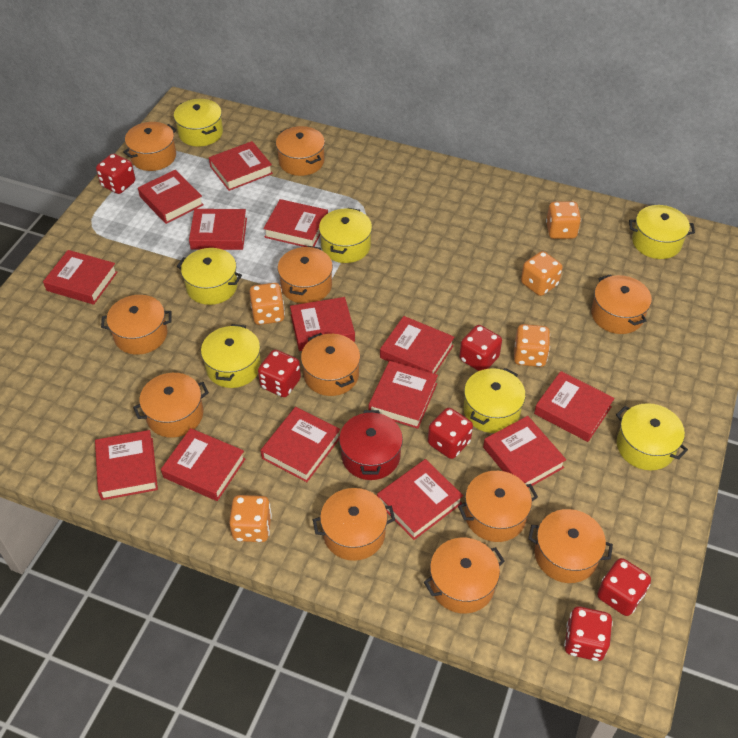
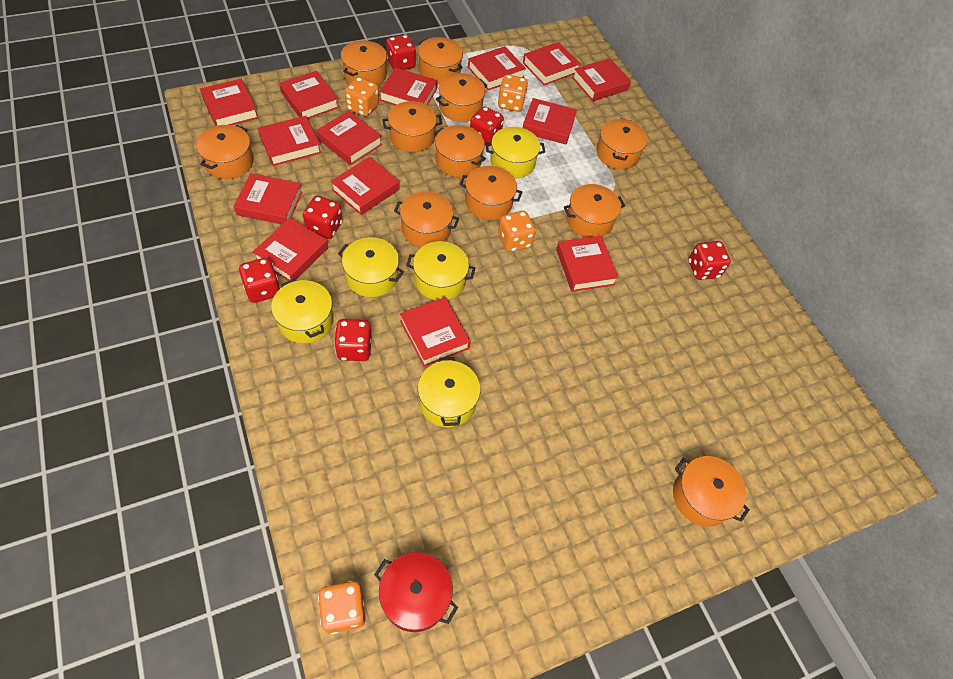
orange dice: 5 -> 4
yellow pot: 7 -> 5

